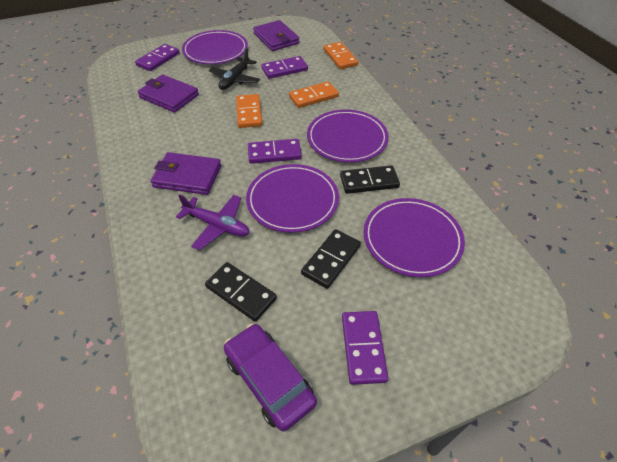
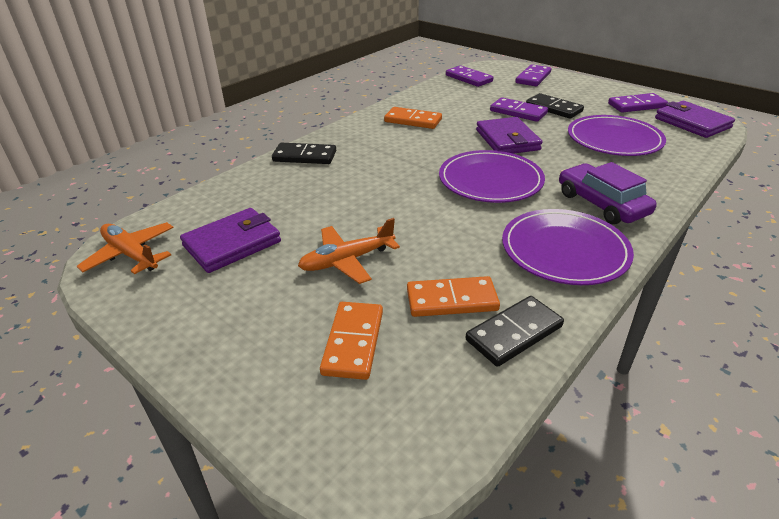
black plane: 1 -> 0
orange plane: 0 -> 2
purple plane: 1 -> 0
purple plate: 4 -> 3

